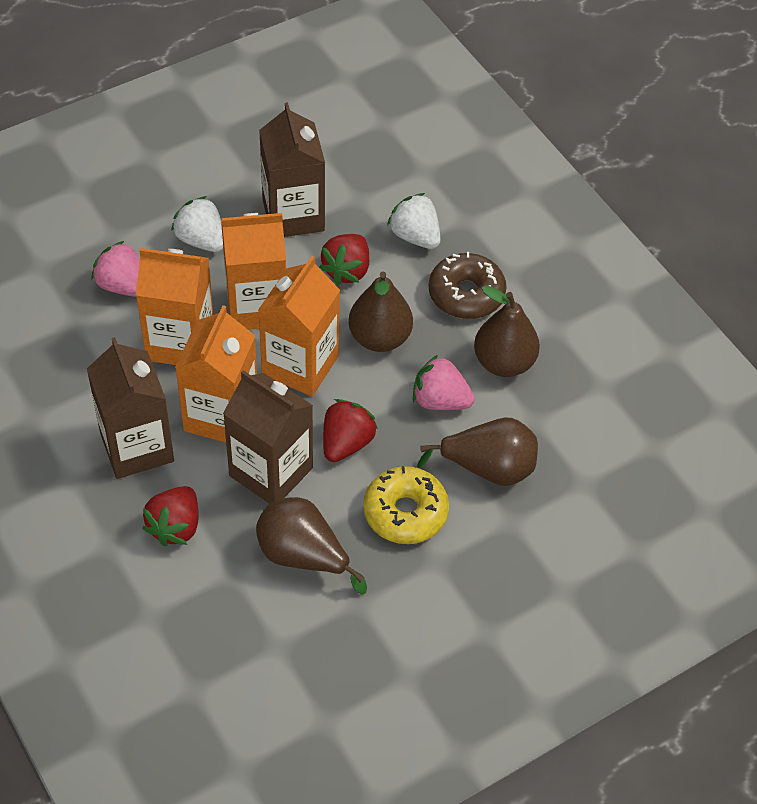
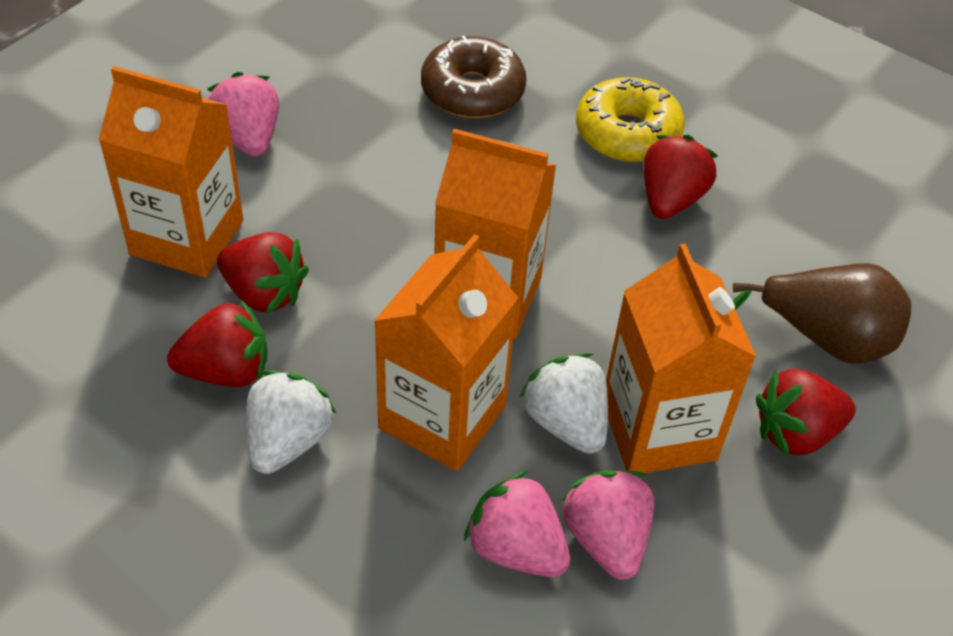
brown carton: 3 -> 0
brown pear: 4 -> 1
pink strawberry: 2 -> 3
red strawberry: 3 -> 4

